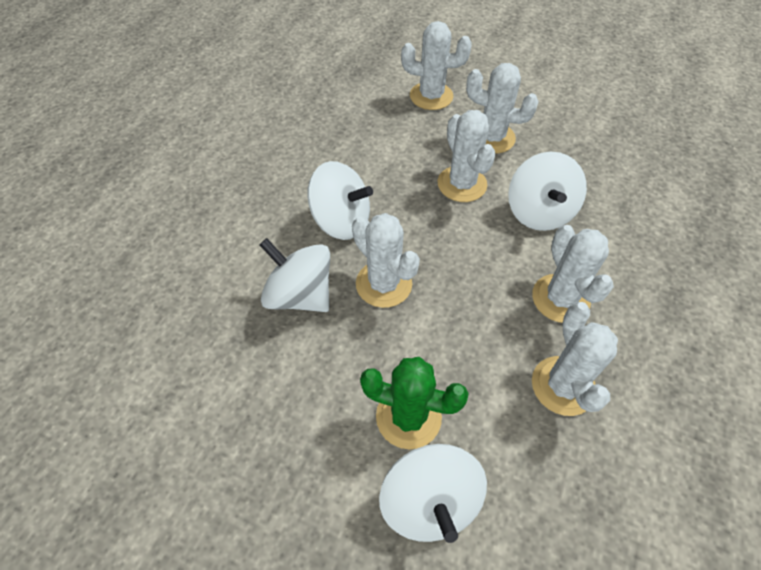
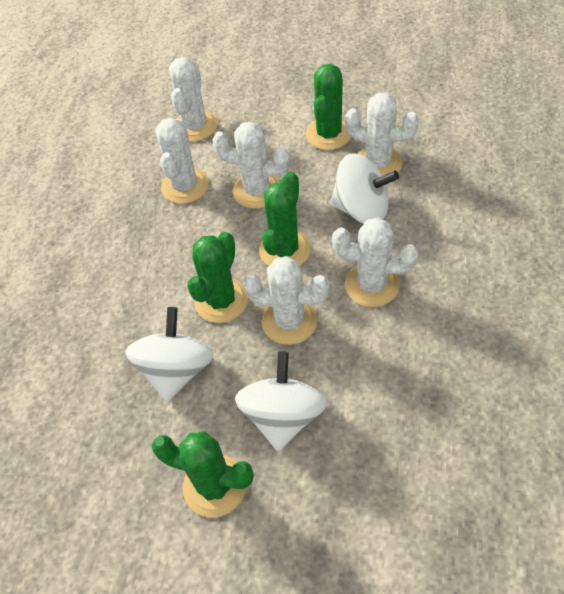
green cactus: 1 -> 4
white spinning top: 4 -> 3

